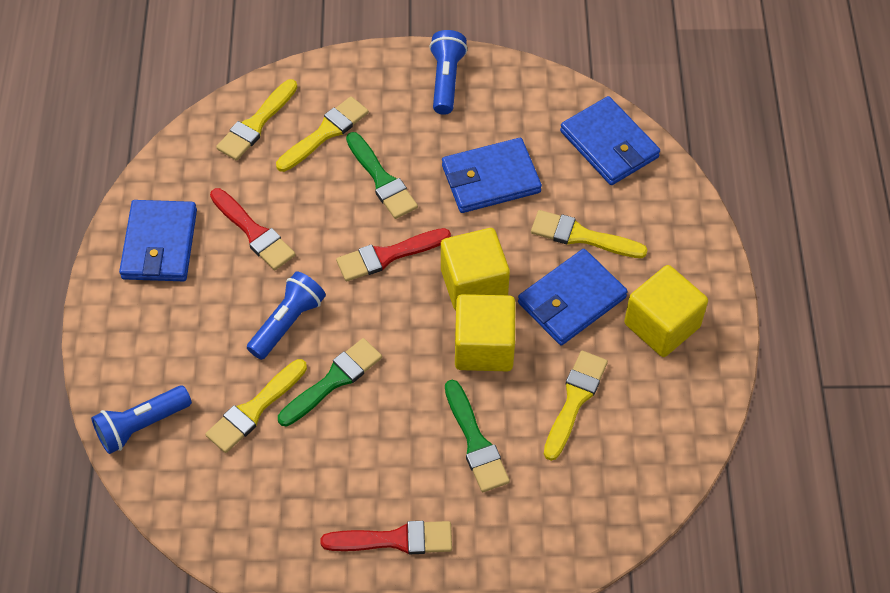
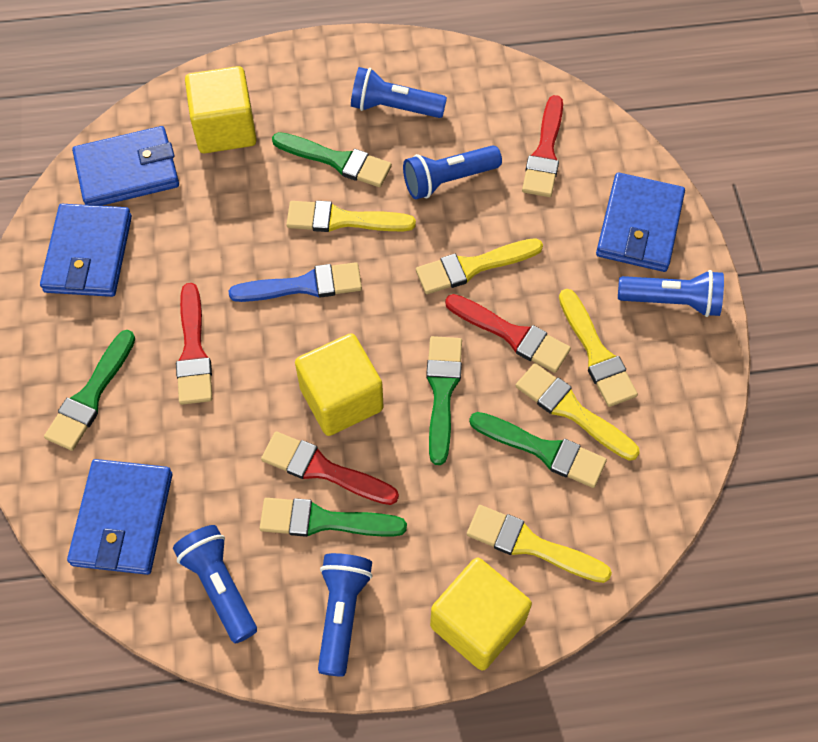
blue brush: 0 -> 1
blue flashlight: 3 -> 5
green brush: 3 -> 5
red brush: 3 -> 4

